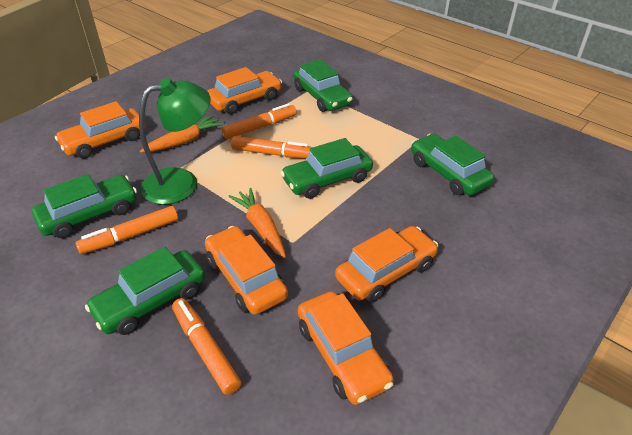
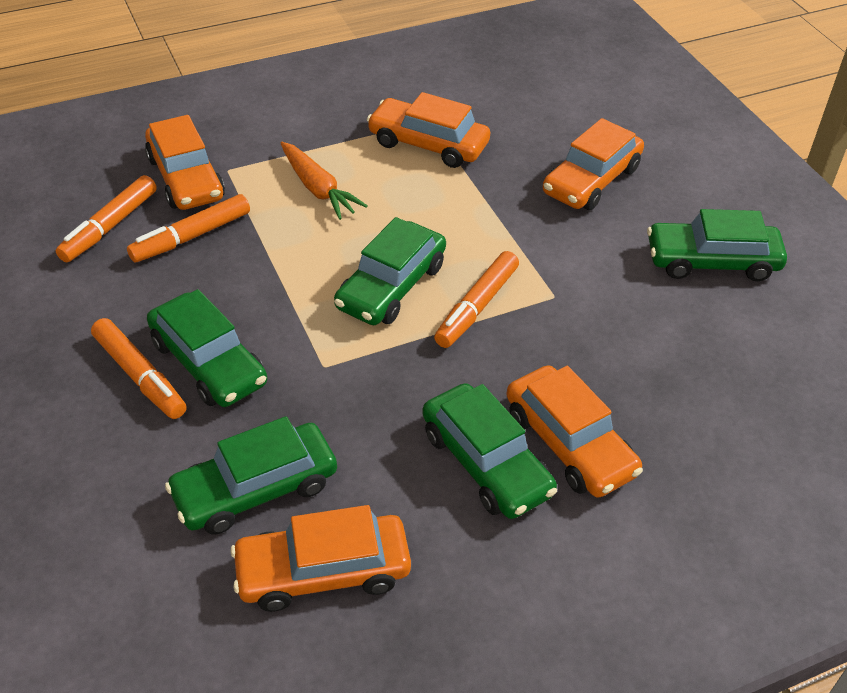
green lamp: 1 -> 0
orange carrot: 2 -> 1

